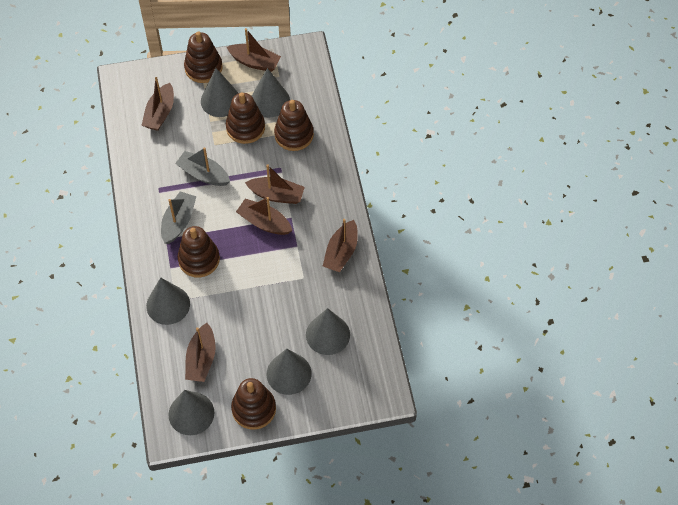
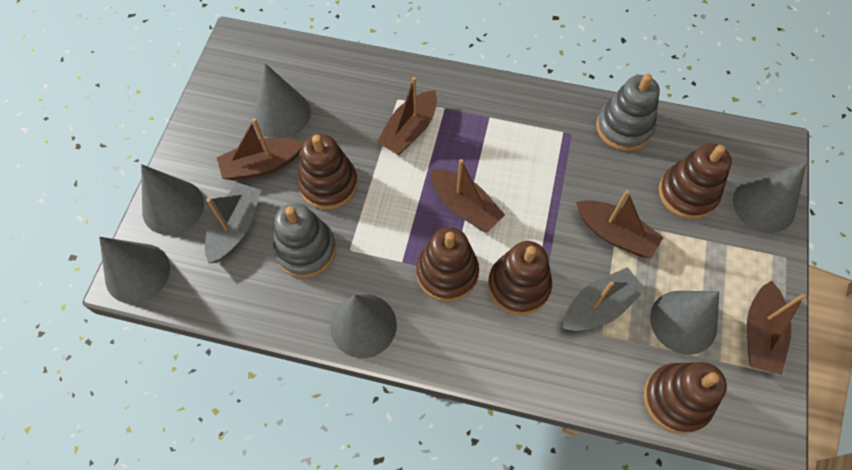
brown boat: 6 -> 5
grey stacking toy: 0 -> 2

